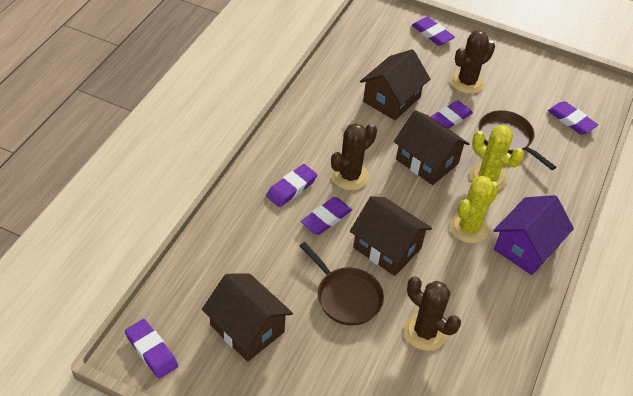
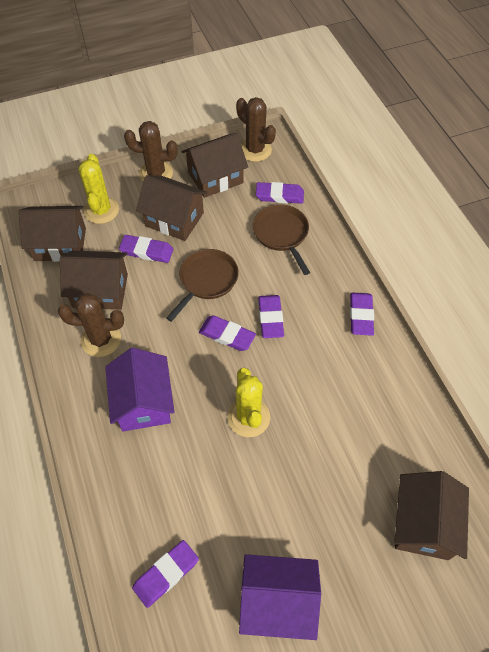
brown house: 4 -> 5
purple house: 1 -> 2

